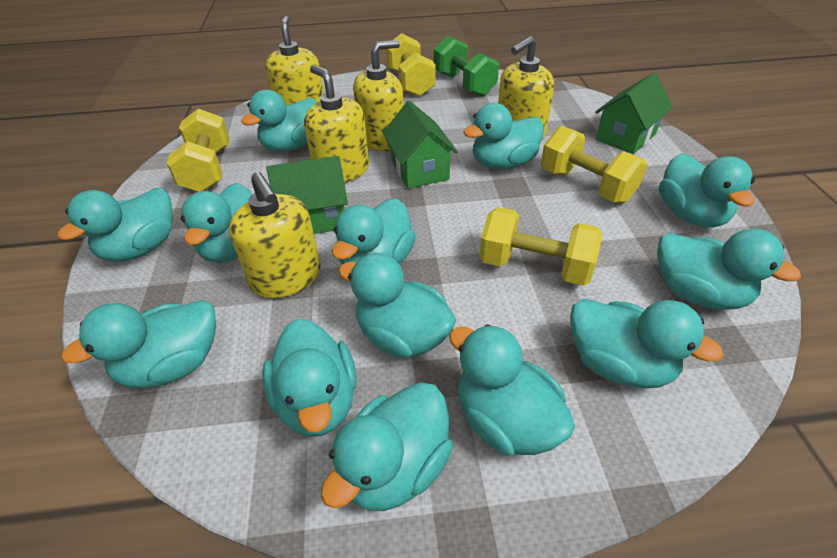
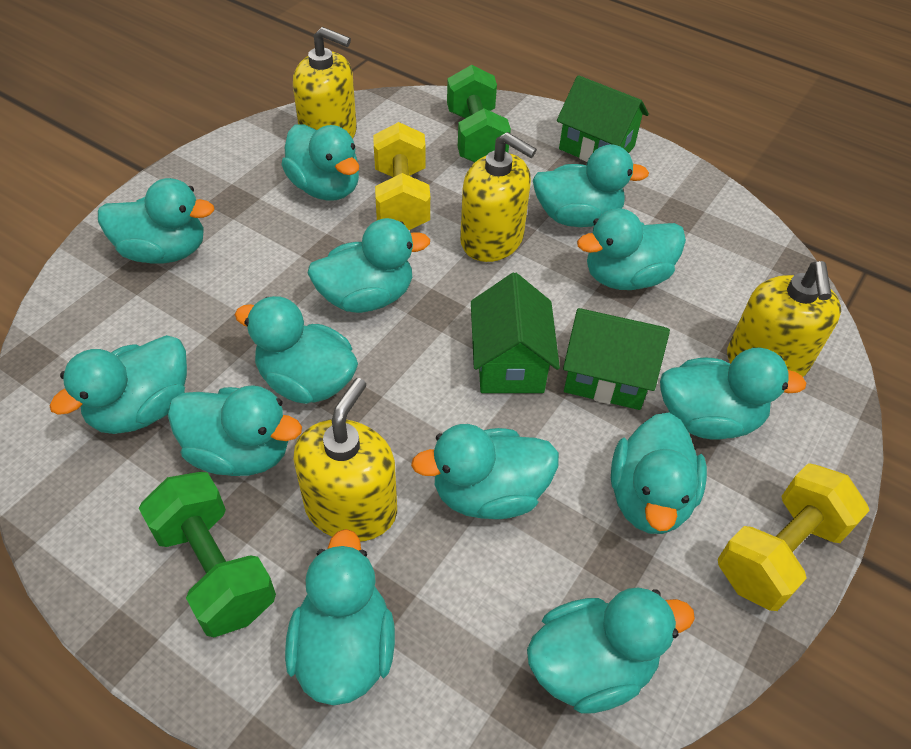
green dumbbell: 1 -> 2
yellow dumbbell: 4 -> 2
yellow soap dispenser: 5 -> 4

